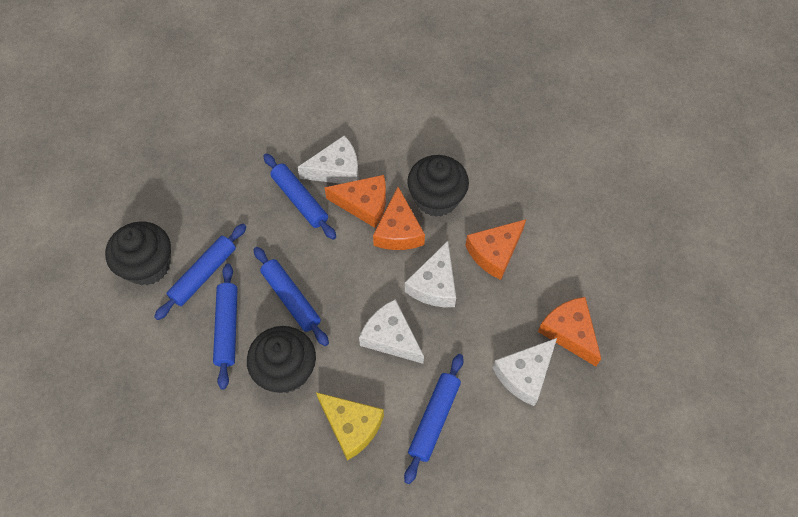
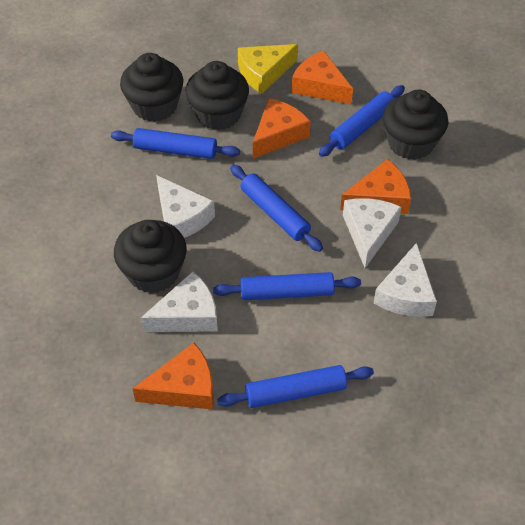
black cupcake: 3 -> 4

